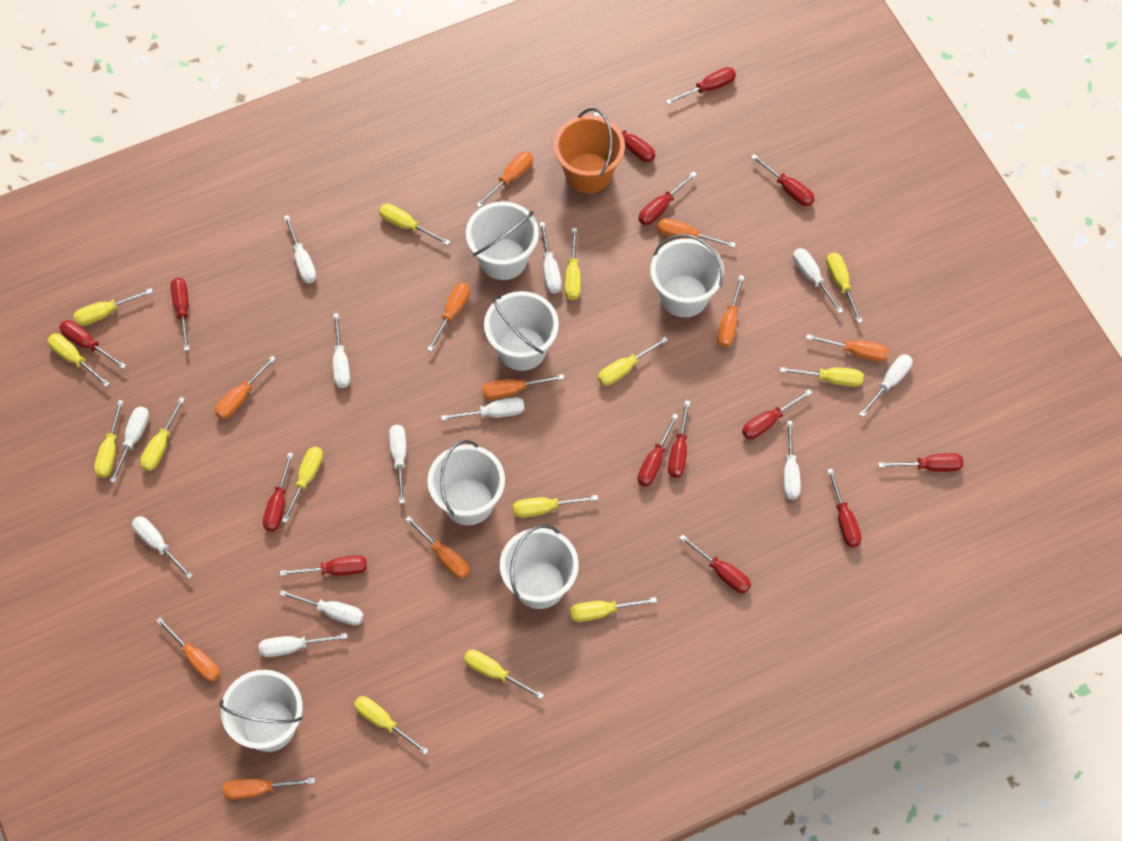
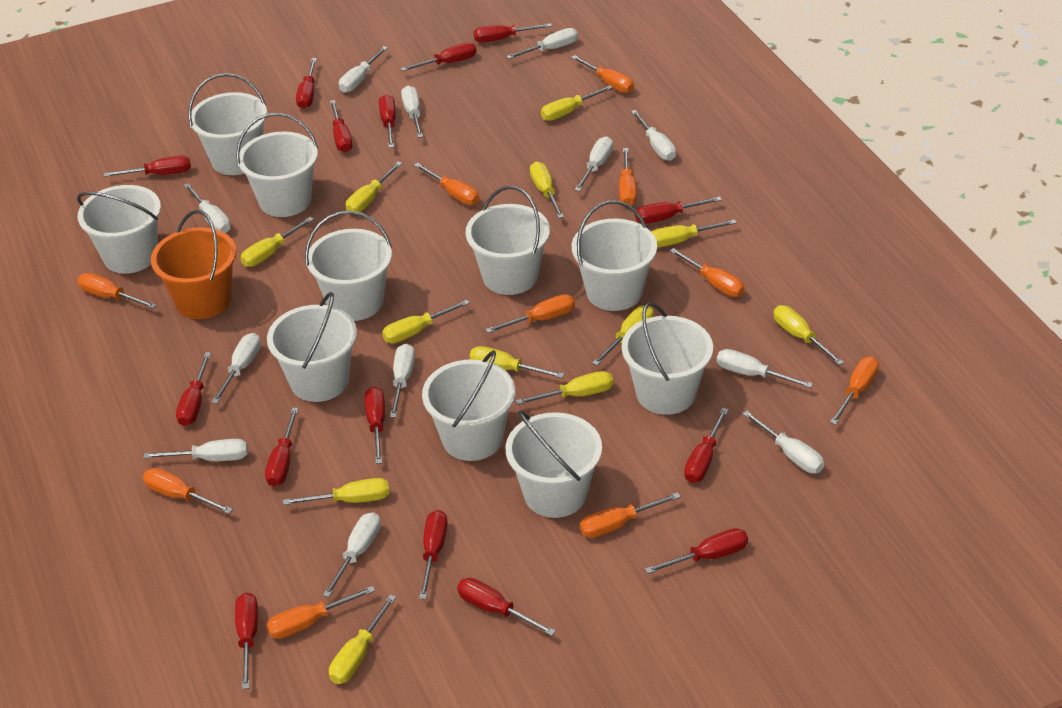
red screwdriver: 14 -> 15
white bucket: 6 -> 10
yellow screwdriver: 14 -> 12

